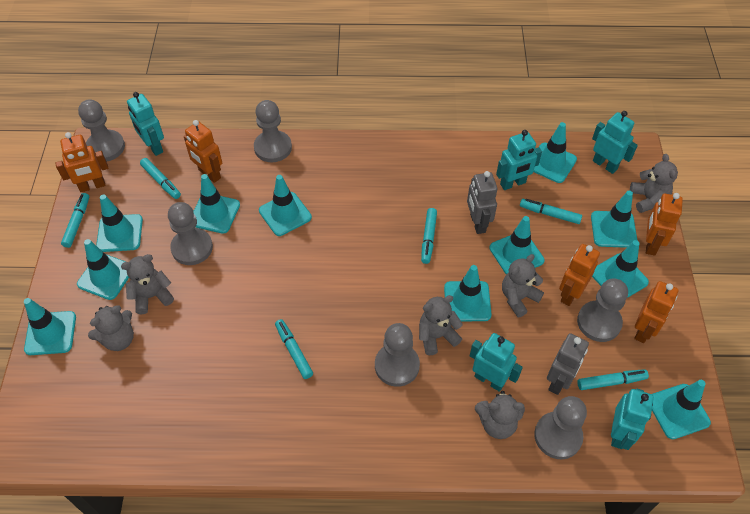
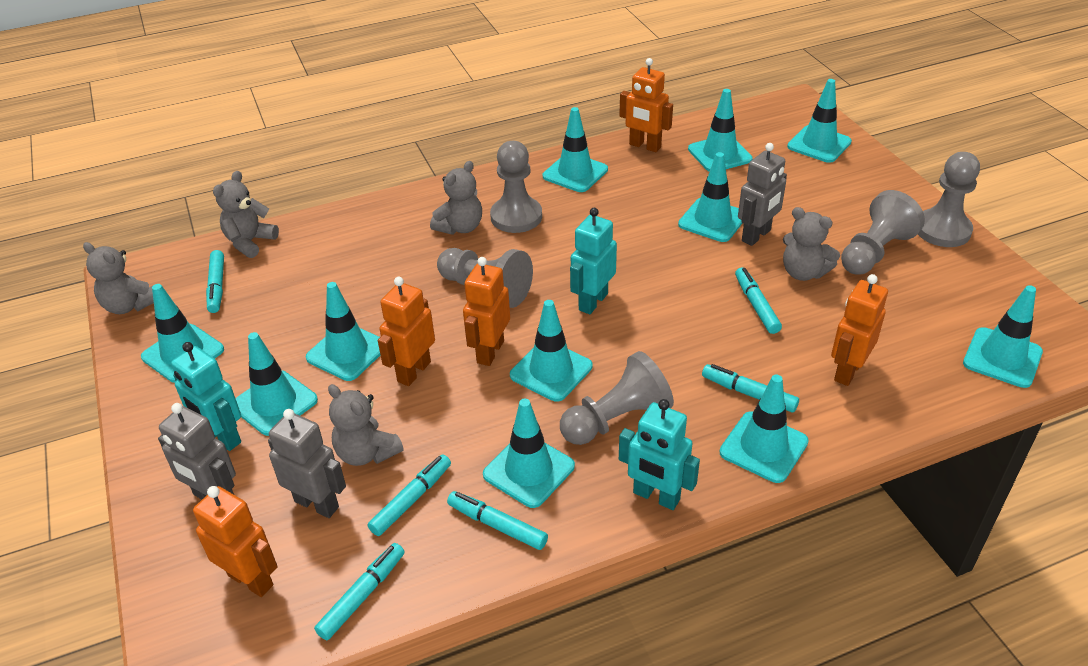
grey pawn: 6 -> 5
grey robot: 2 -> 3
grey teddy bear: 6 -> 5
turquoise robot: 5 -> 3

